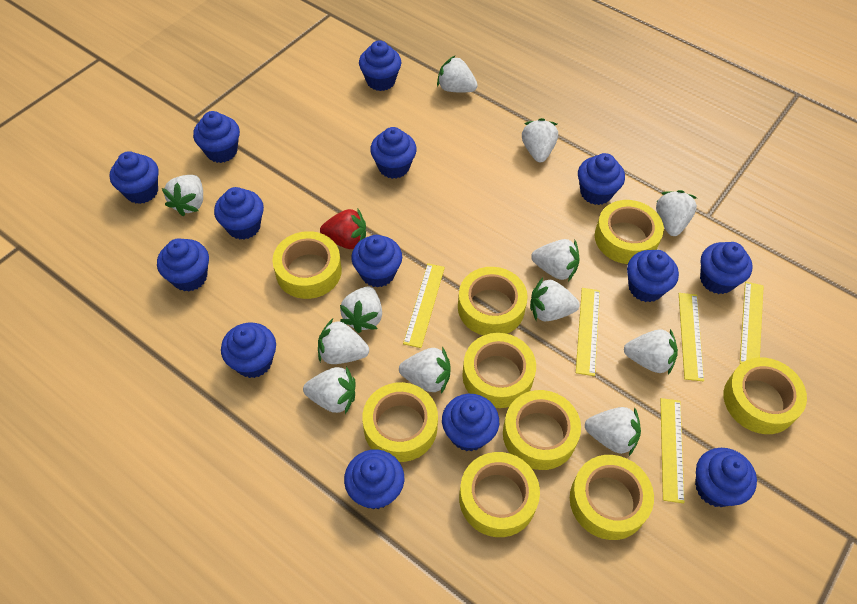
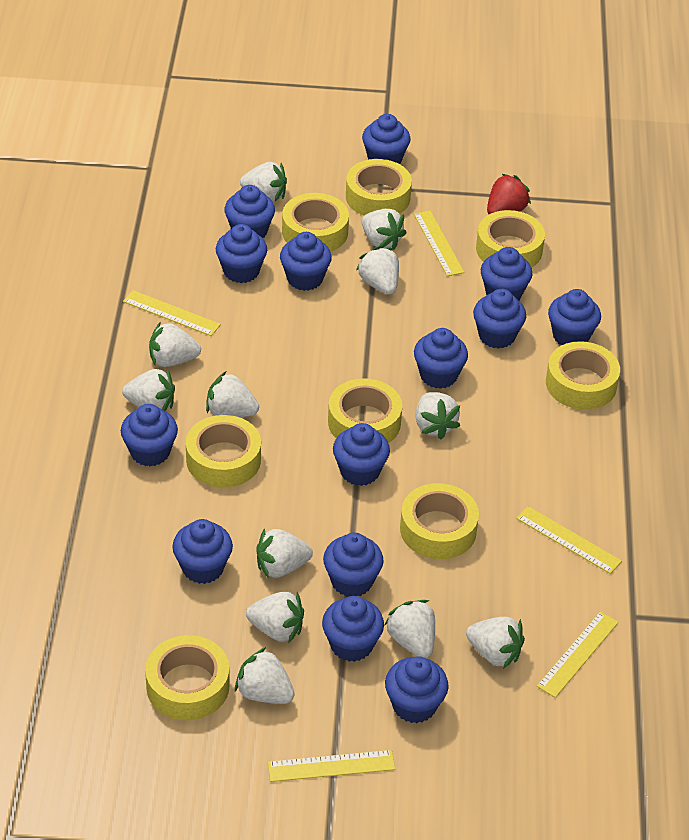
yellow tape: 9 -> 8

